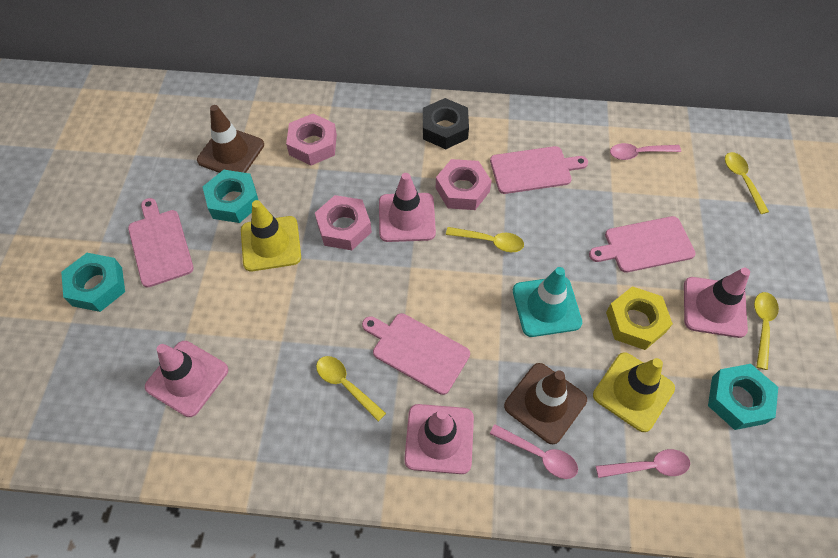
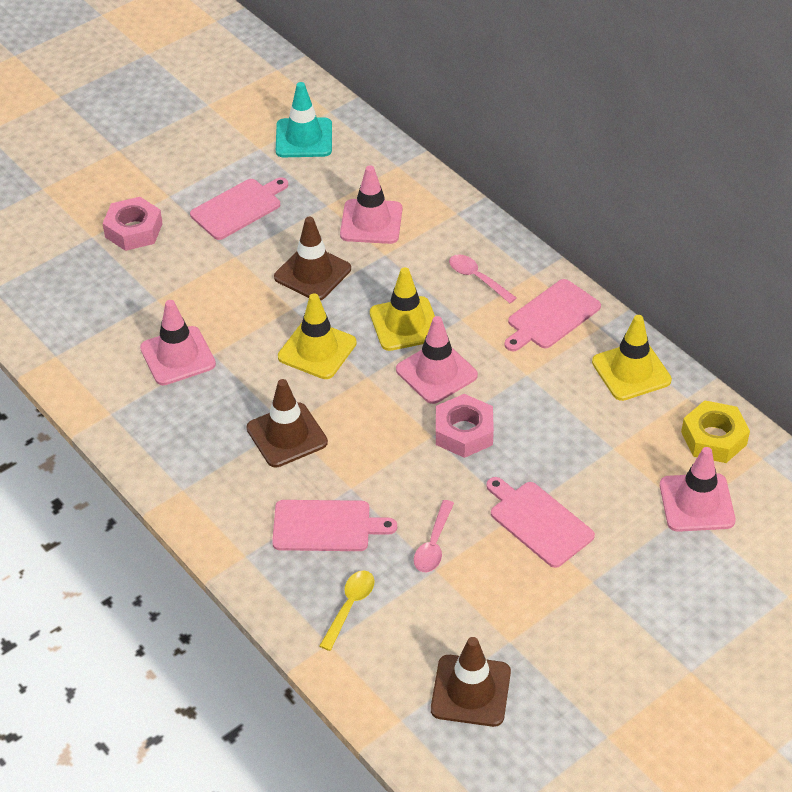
black nut: 1 -> 0
brown traffic cone: 2 -> 3
pink nut: 3 -> 2
pink spoon: 3 -> 2
turquoise nut: 3 -> 0
yellow spoon: 4 -> 1
yellow traffic cone: 2 -> 3

